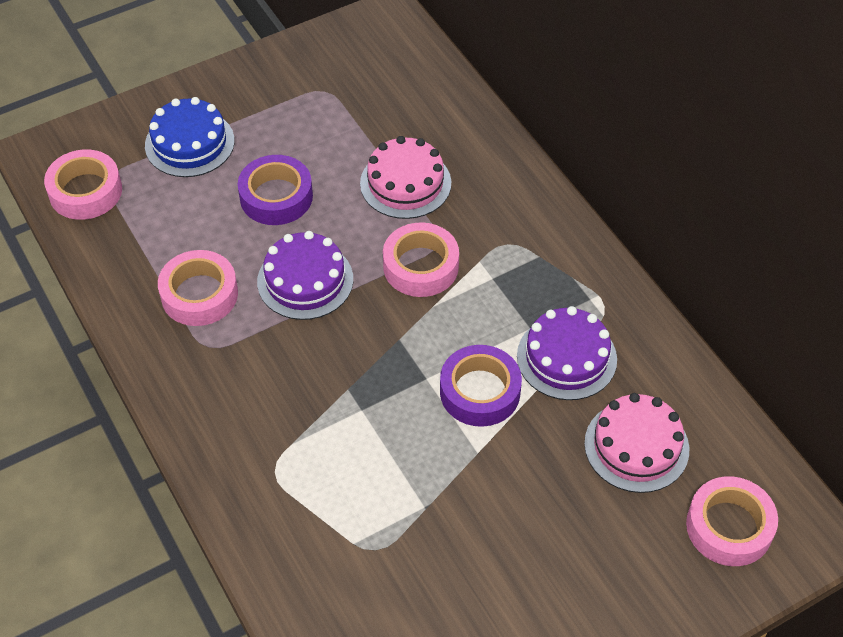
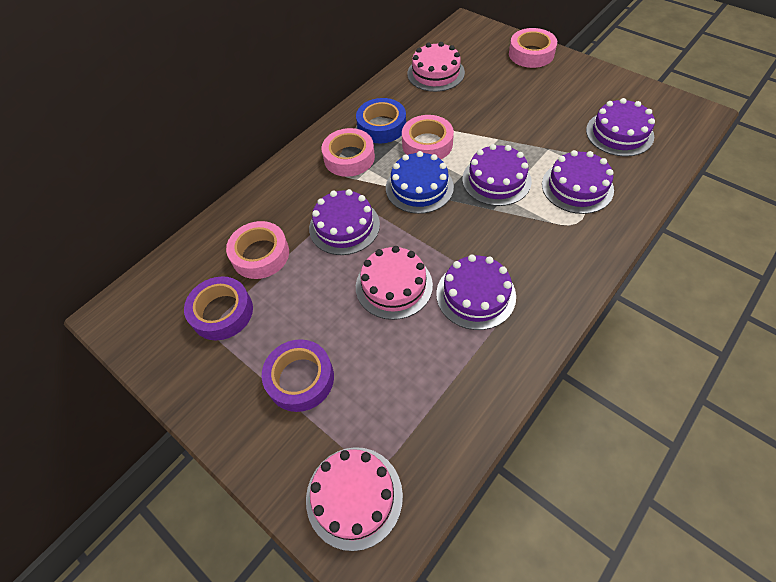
blue tape: 0 -> 1
pink cake: 2 -> 3
purple cake: 2 -> 5

